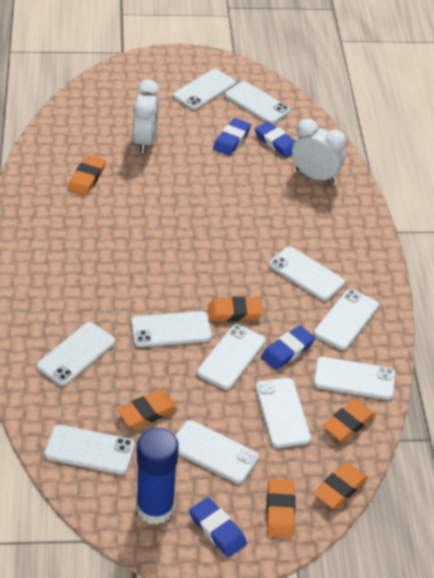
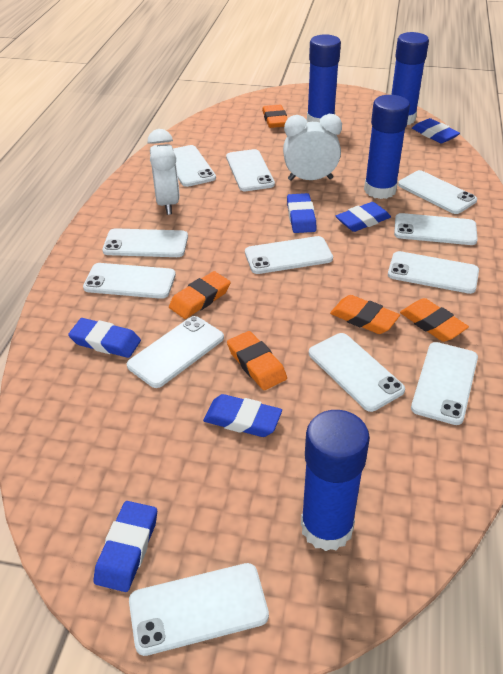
blue eraser: 4 -> 6
blue glue stick: 1 -> 4
orange eraser: 6 -> 5
white phone: 11 -> 12

